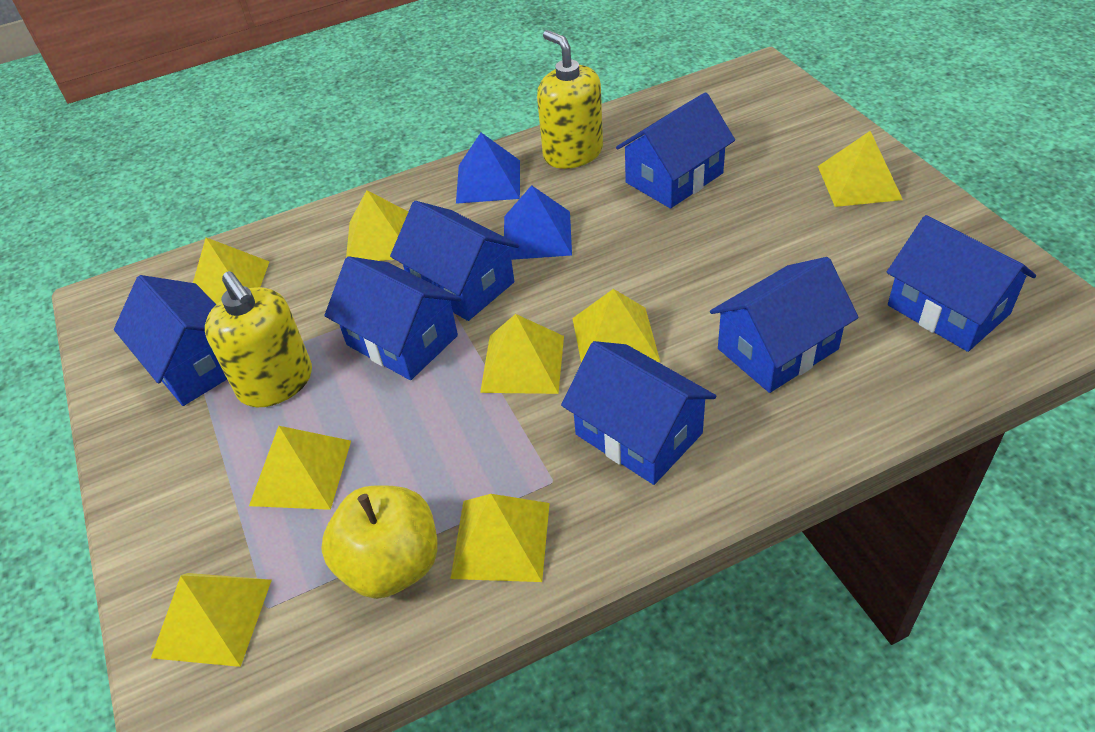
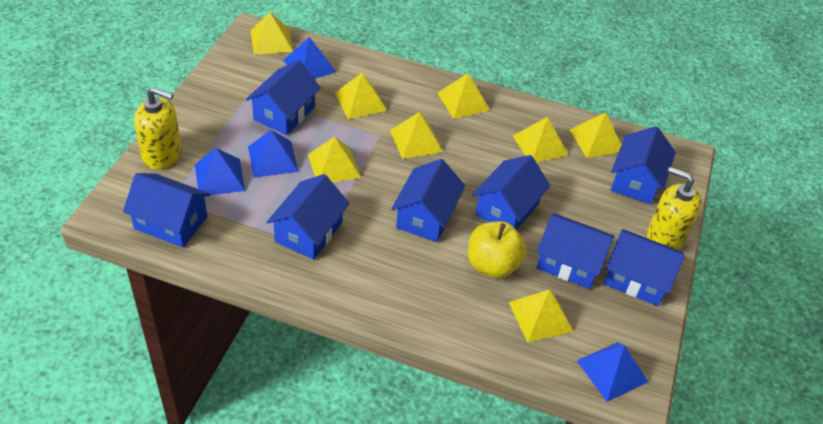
blue house: 7 -> 8
blue pyramid: 2 -> 4

